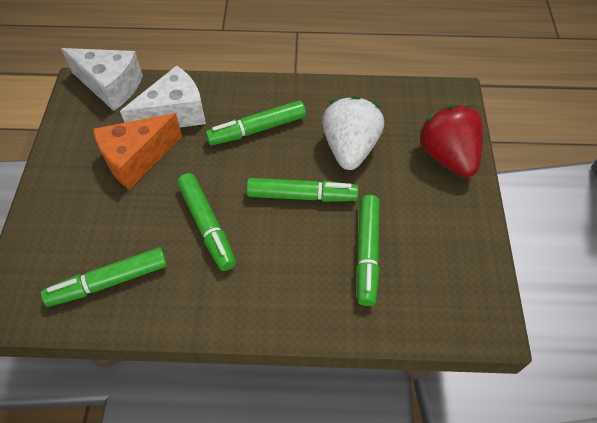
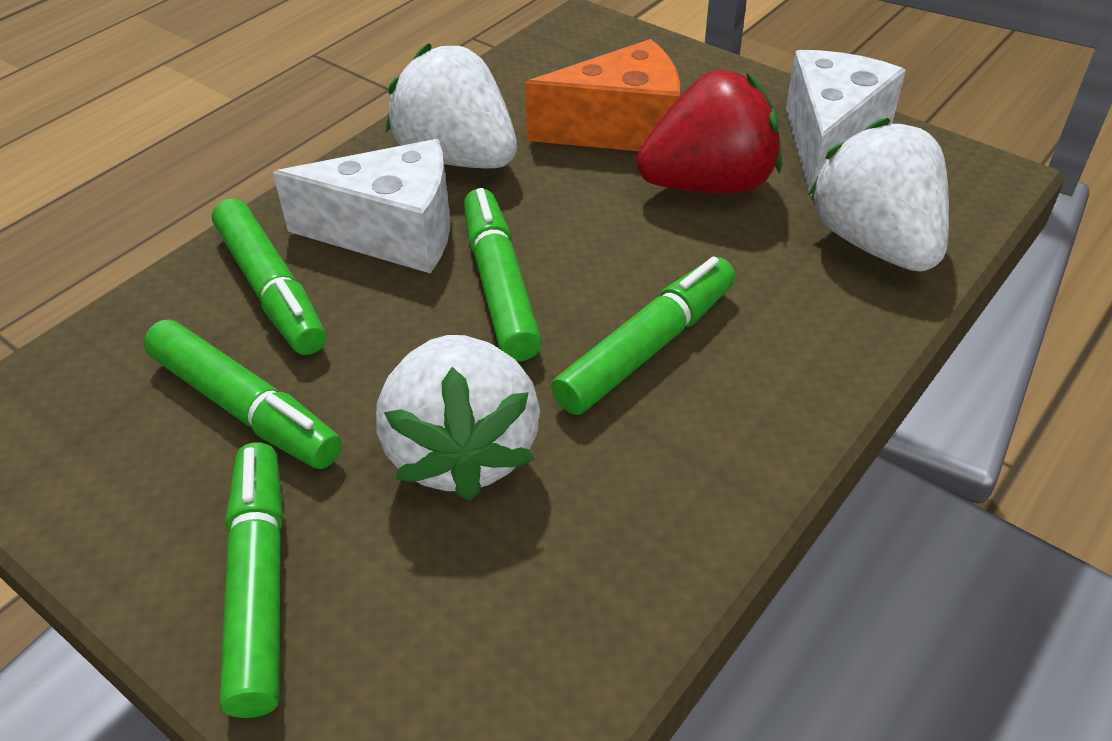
white strawberry: 1 -> 3

